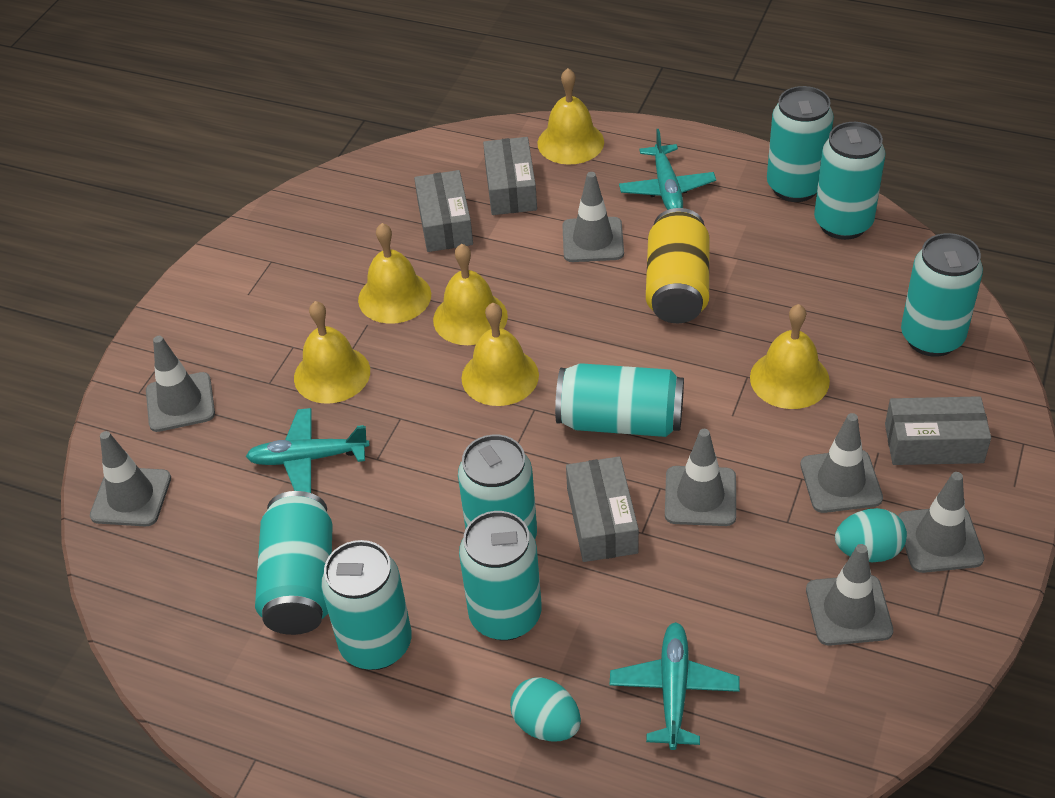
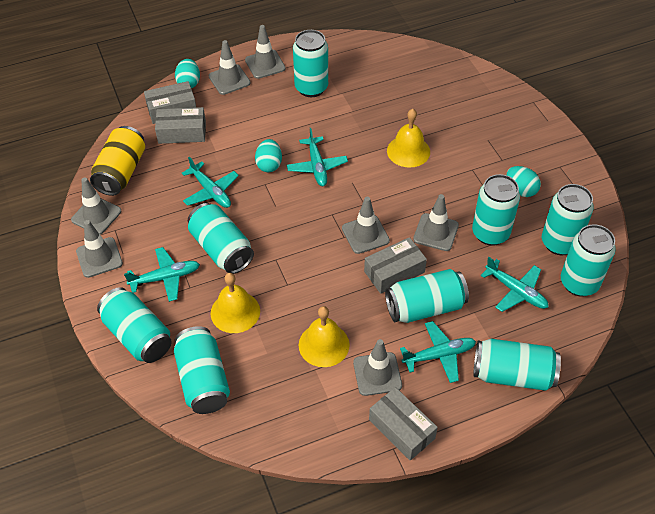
turquoise can: 8 -> 9
turquoise egg: 2 -> 3
turquoise plane: 3 -> 5
yellow bell: 6 -> 3

